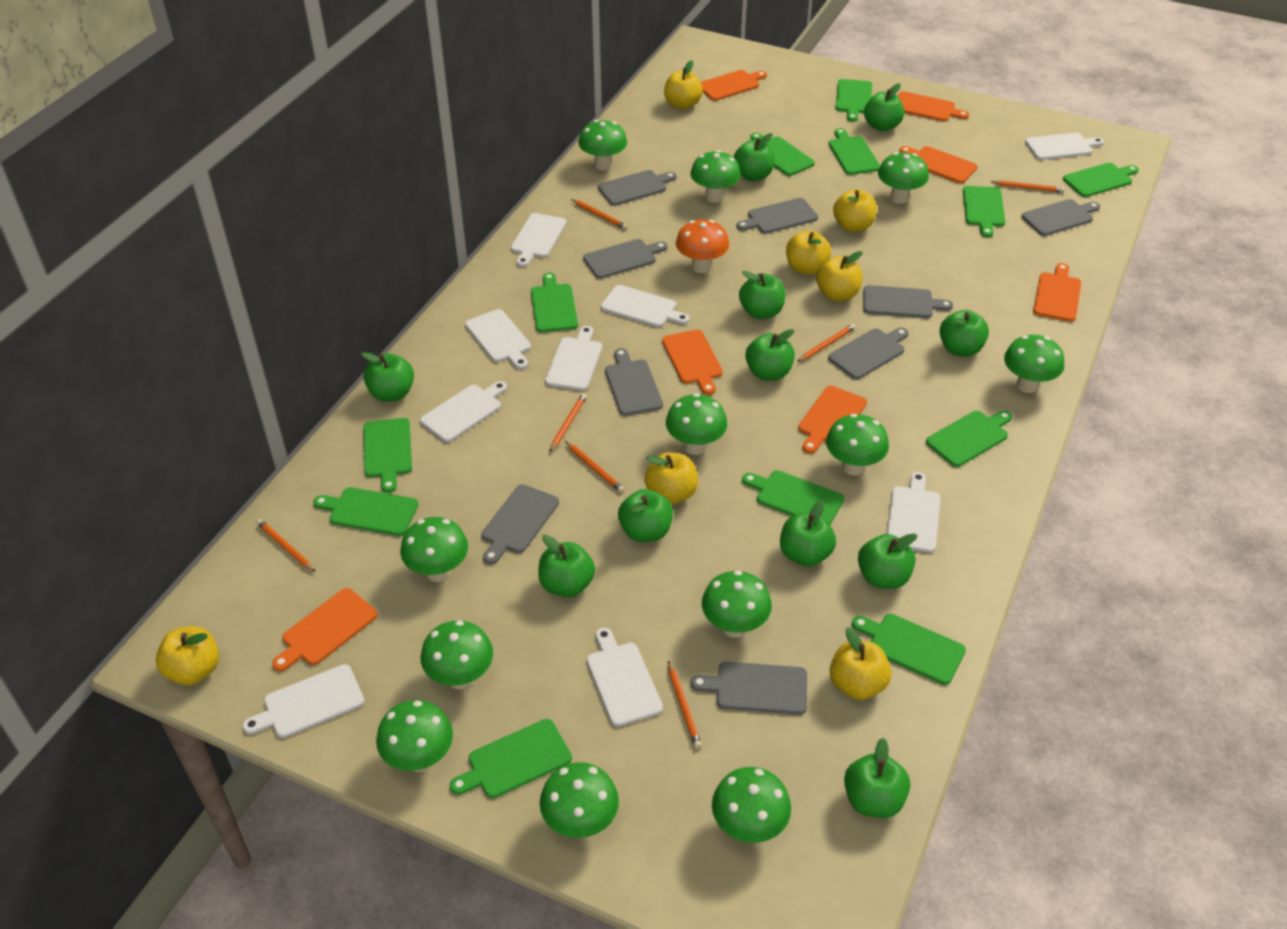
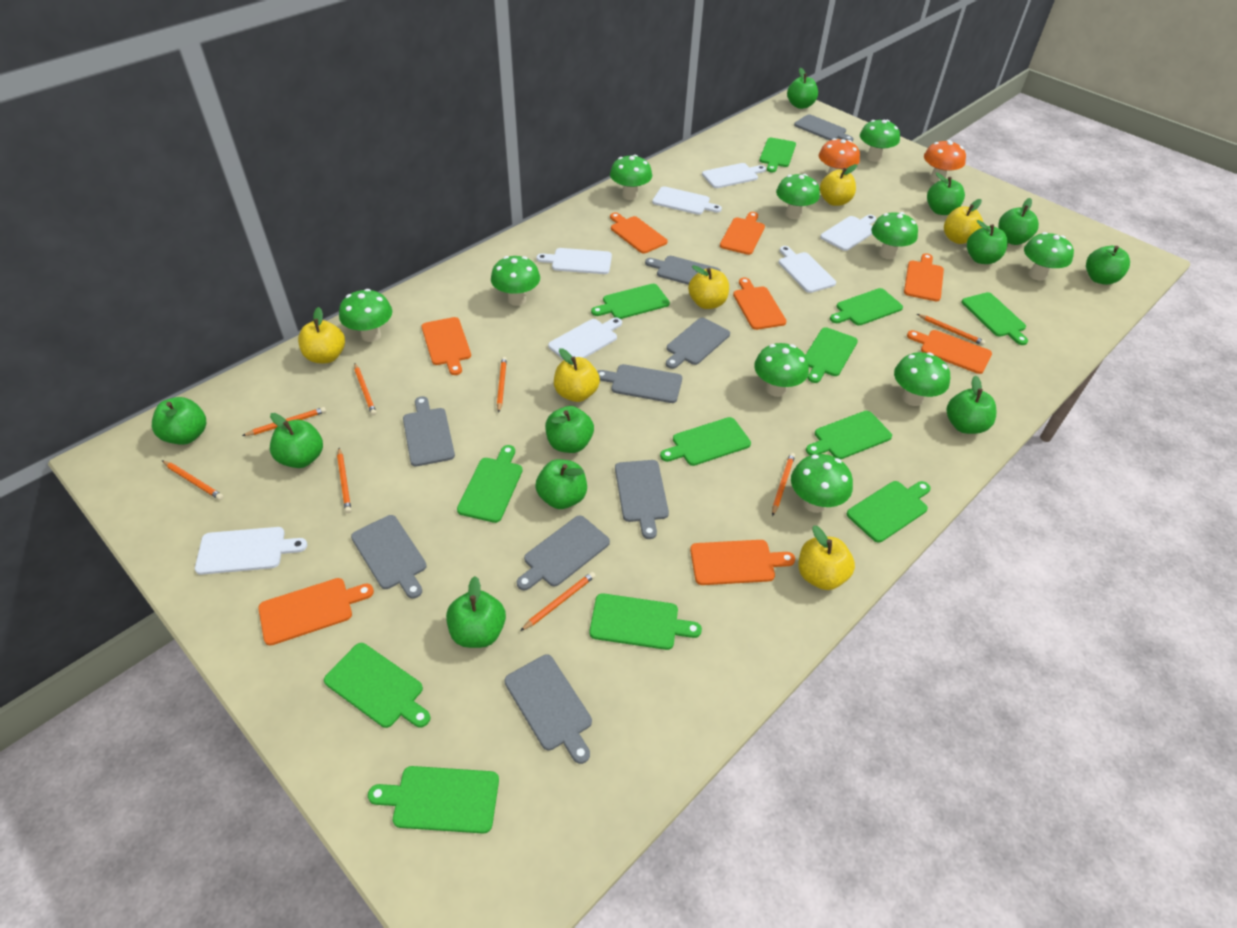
green mushroom: 12 -> 10
orange cutting board: 7 -> 8
orange mushroom: 1 -> 2
orange pencil: 7 -> 8
white cutting board: 9 -> 7
yellow apple: 7 -> 6

